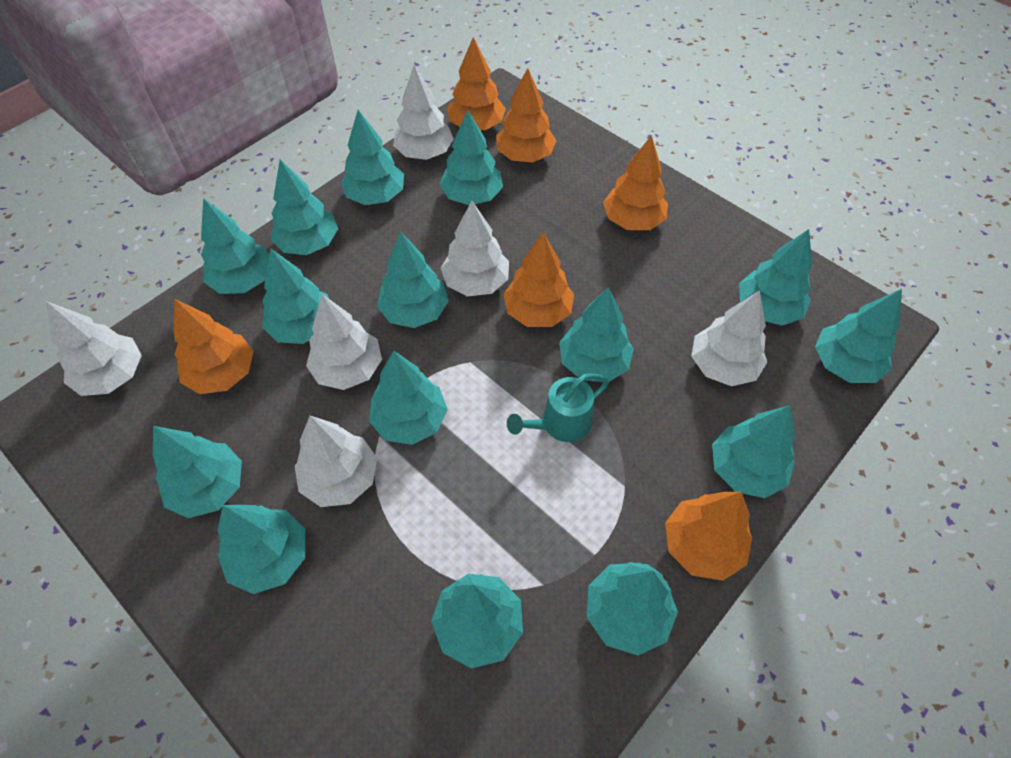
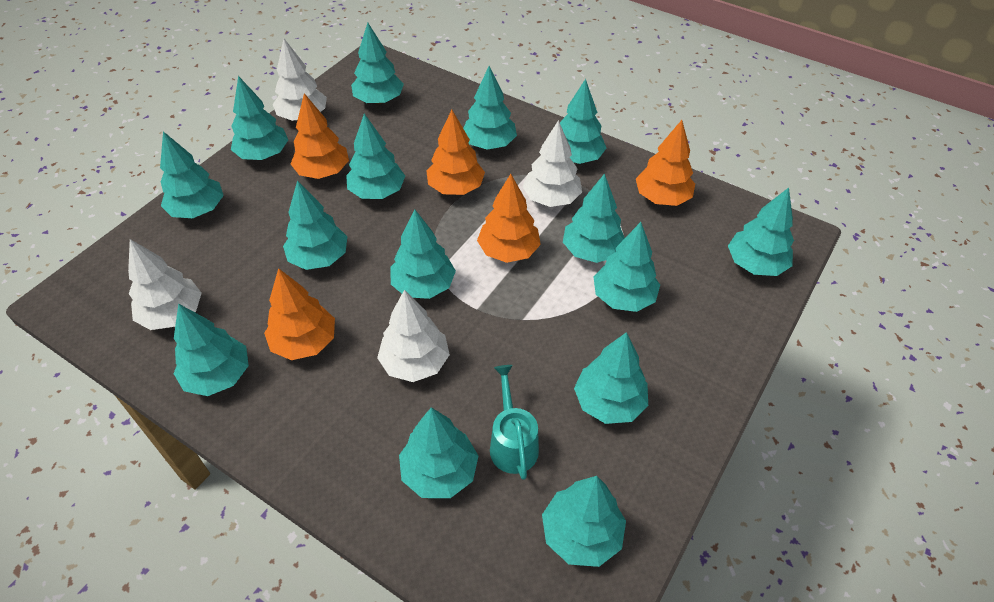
orange tree: 6 -> 5
white tree: 6 -> 4

